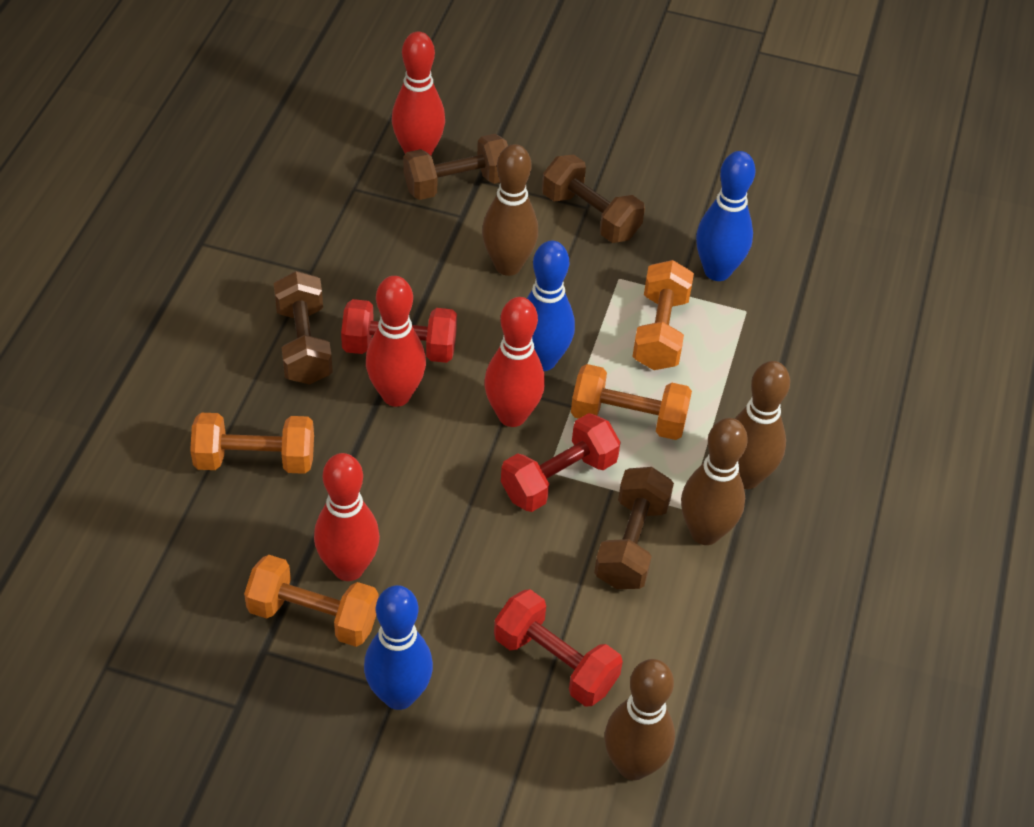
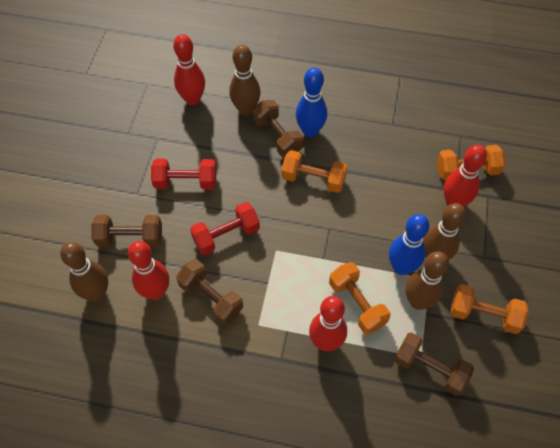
blue bowling pin: 3 -> 2
red dumbbell: 3 -> 2

